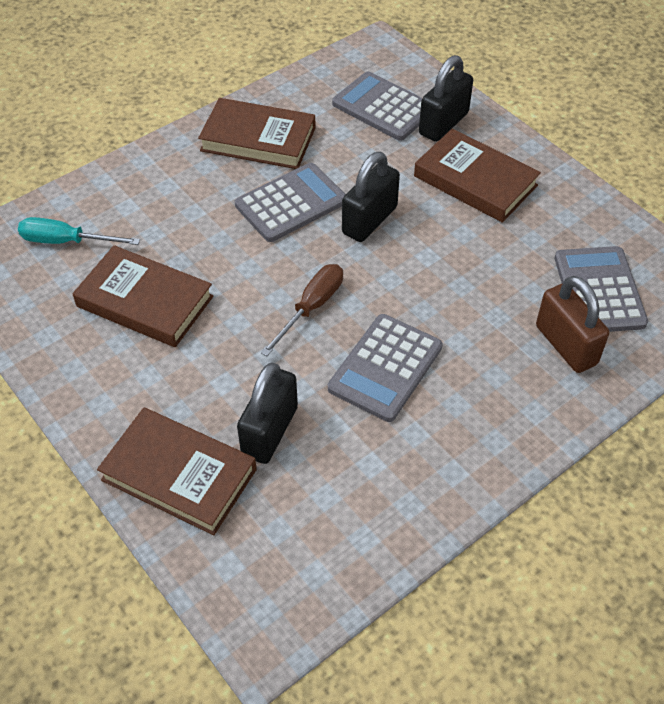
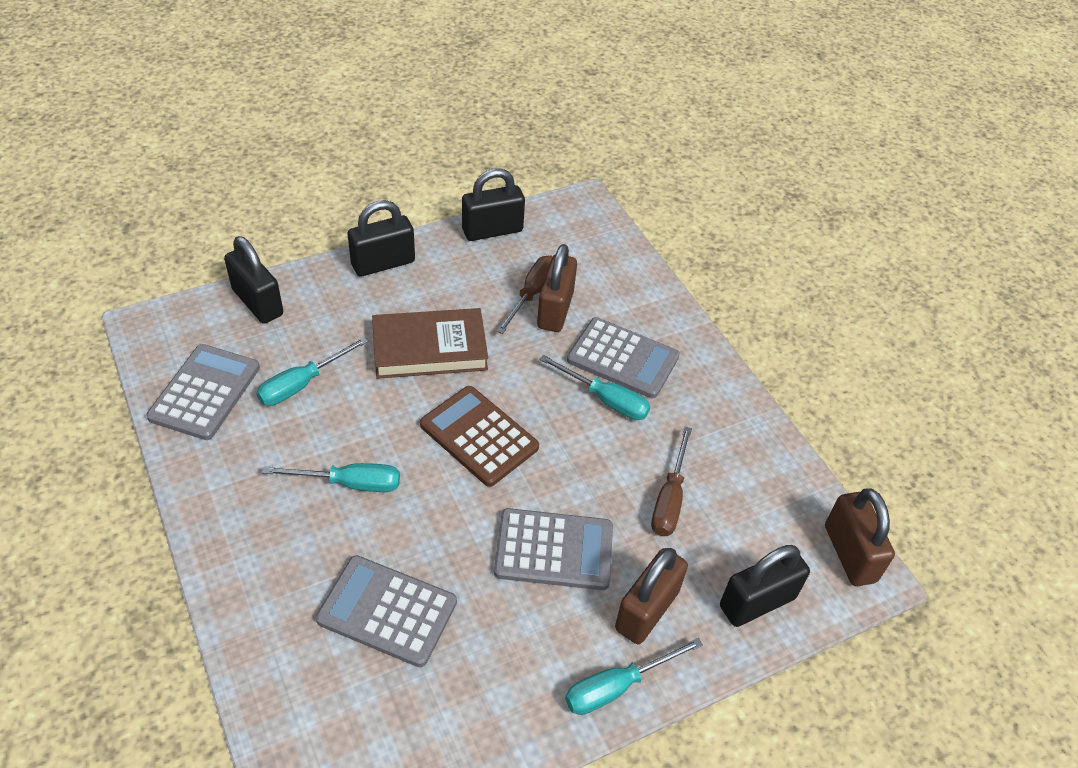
black padlock: 3 -> 4
brown book: 4 -> 1
brown calculator: 0 -> 1
brown padlock: 1 -> 3
brown screwdriver: 1 -> 2
turquoise screwdriver: 1 -> 4

